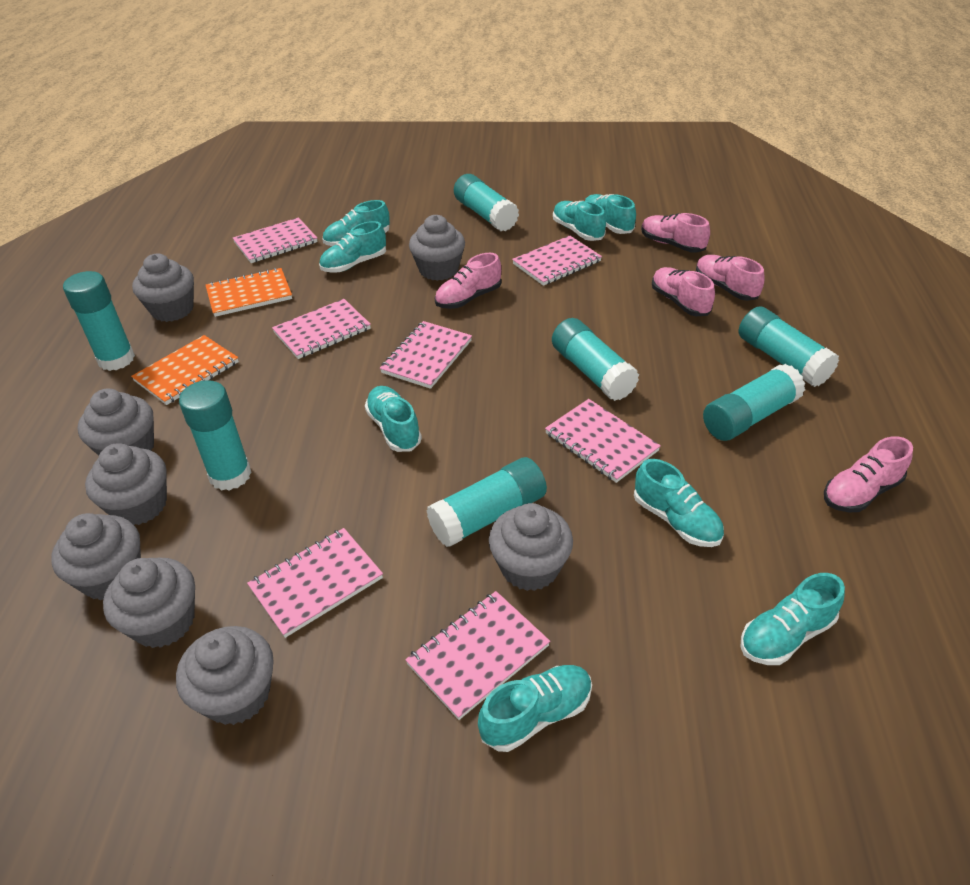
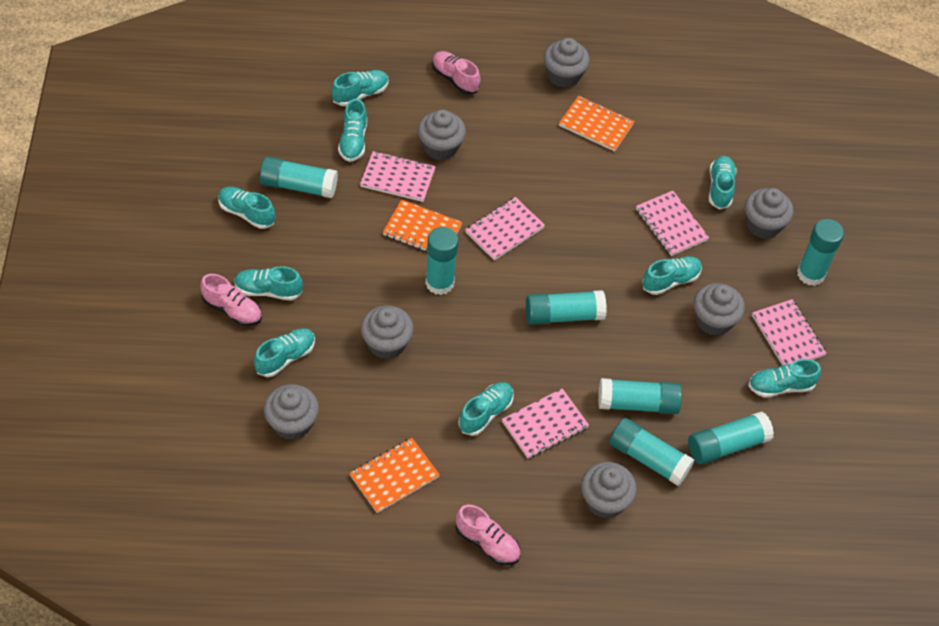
grey cupcake: 8 -> 7
orange notebook: 2 -> 3
pink notebook: 7 -> 5
pink shoe: 5 -> 3
turquoise shoe: 8 -> 9

